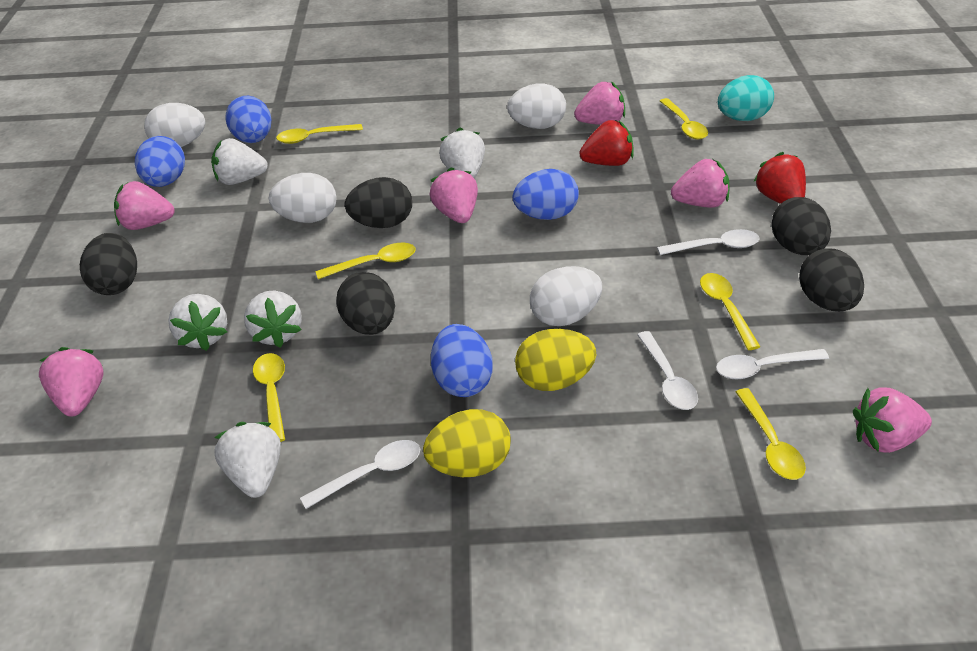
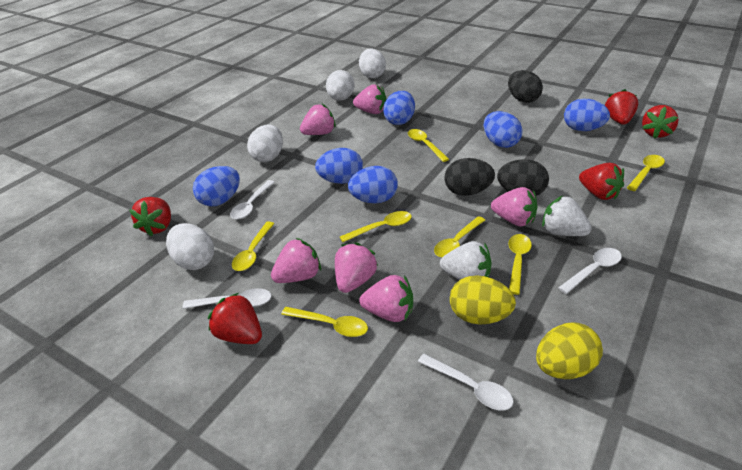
black egg: 5 -> 3
blue egg: 4 -> 6
red strawberry: 2 -> 5
turquoise egg: 1 -> 0
white strawberry: 5 -> 2
yellow spoon: 6 -> 7

